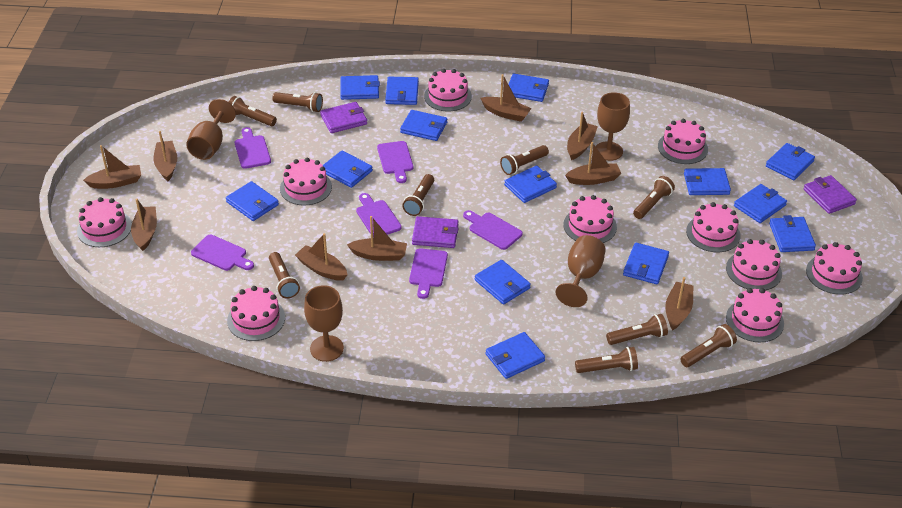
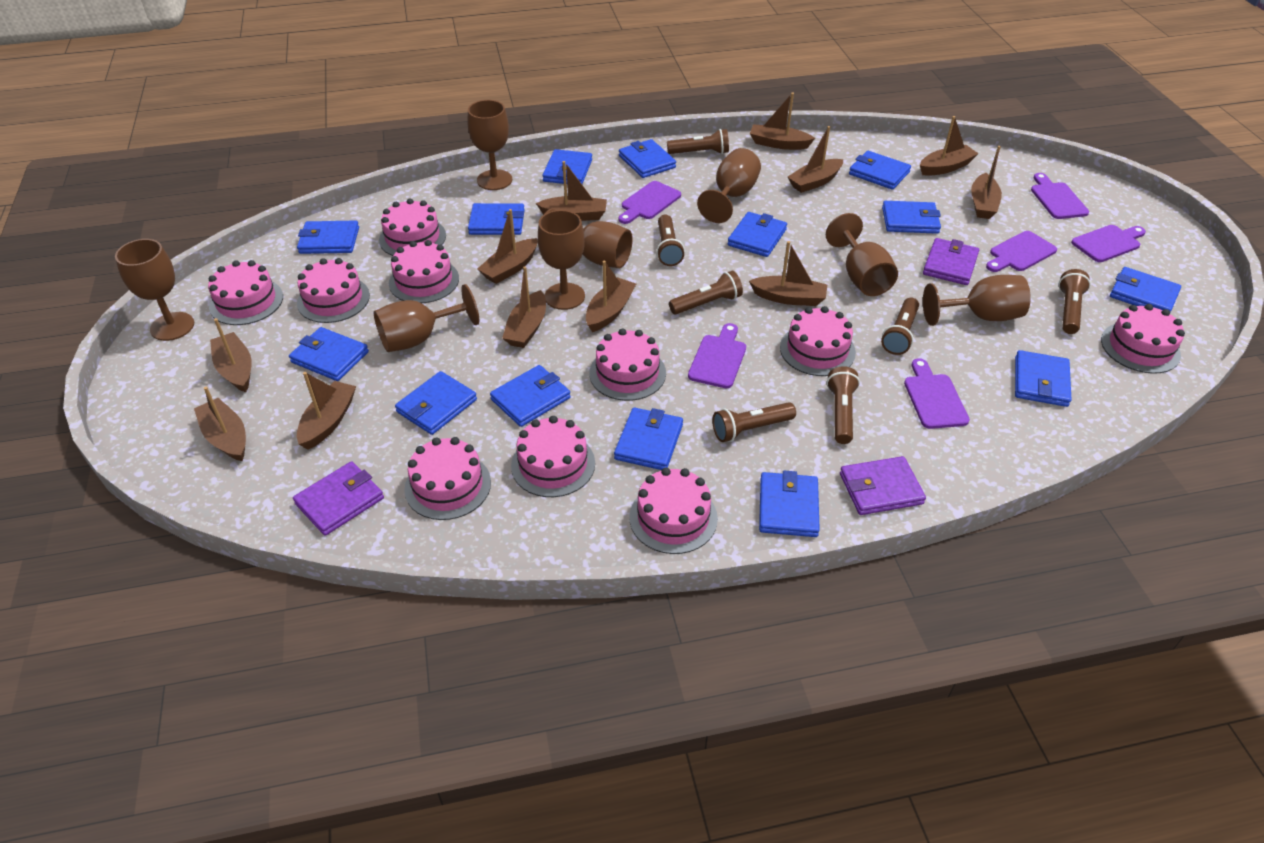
brown boat: 9 -> 12
brown flashlight: 9 -> 7
brown goblet: 4 -> 8

